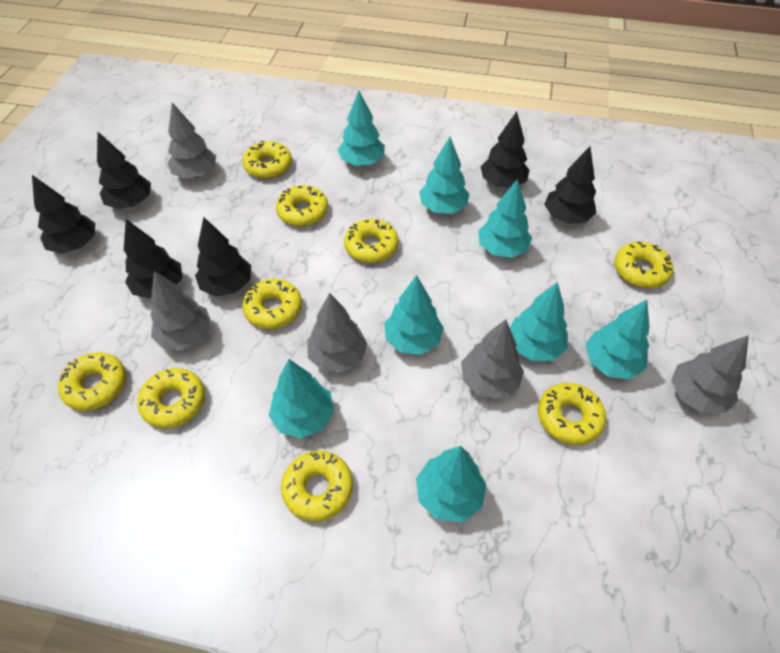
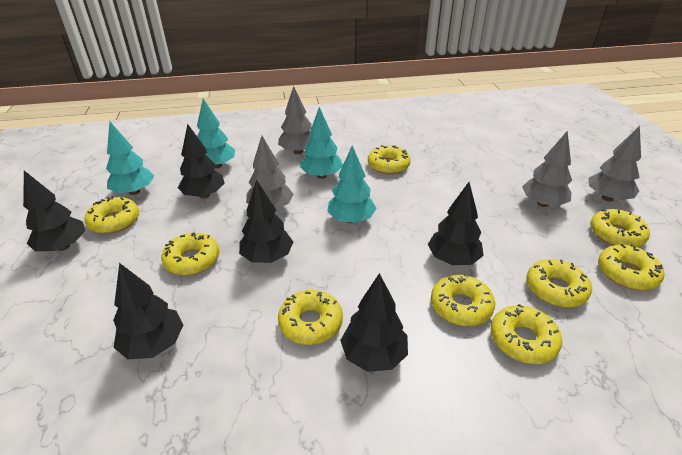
grey tree: 5 -> 4
turquoise tree: 8 -> 4

